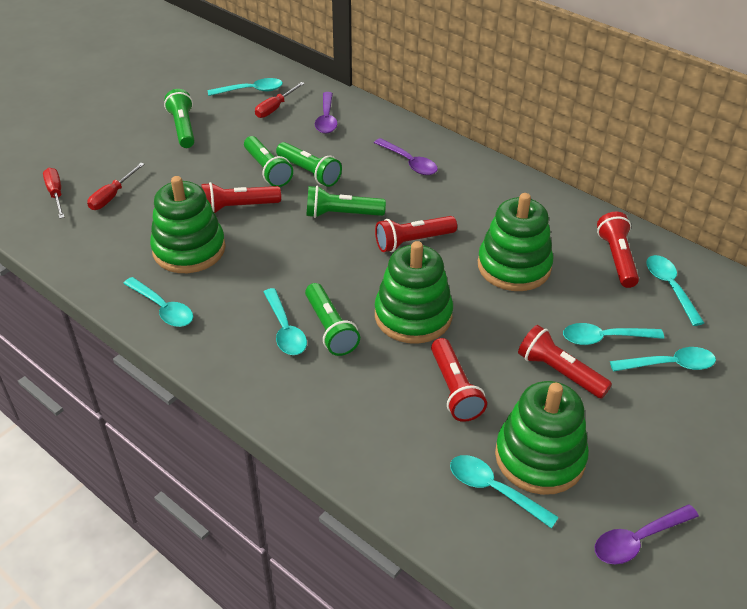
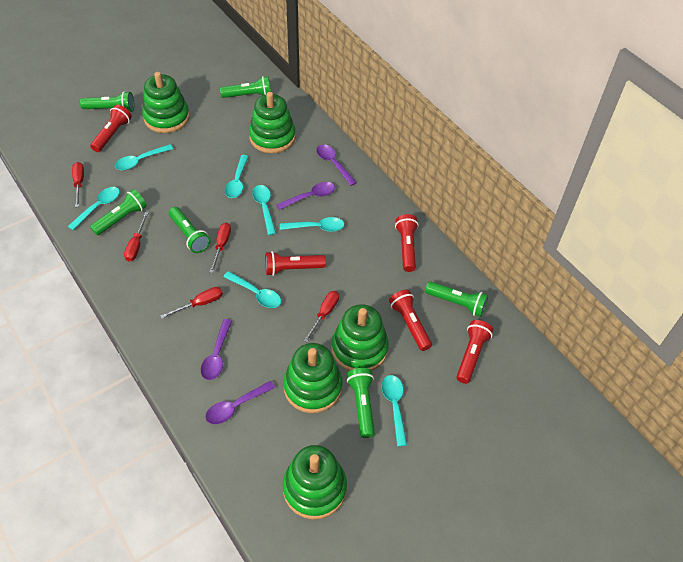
green flashlight: 5 -> 6
green stacking toy: 4 -> 5
purple spoon: 3 -> 4
red screwdriver: 3 -> 5

